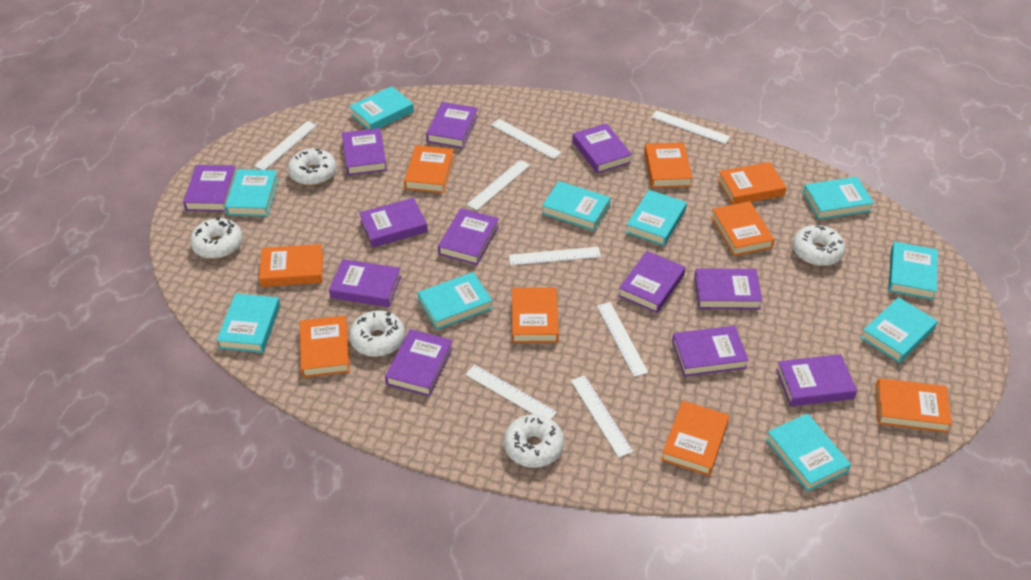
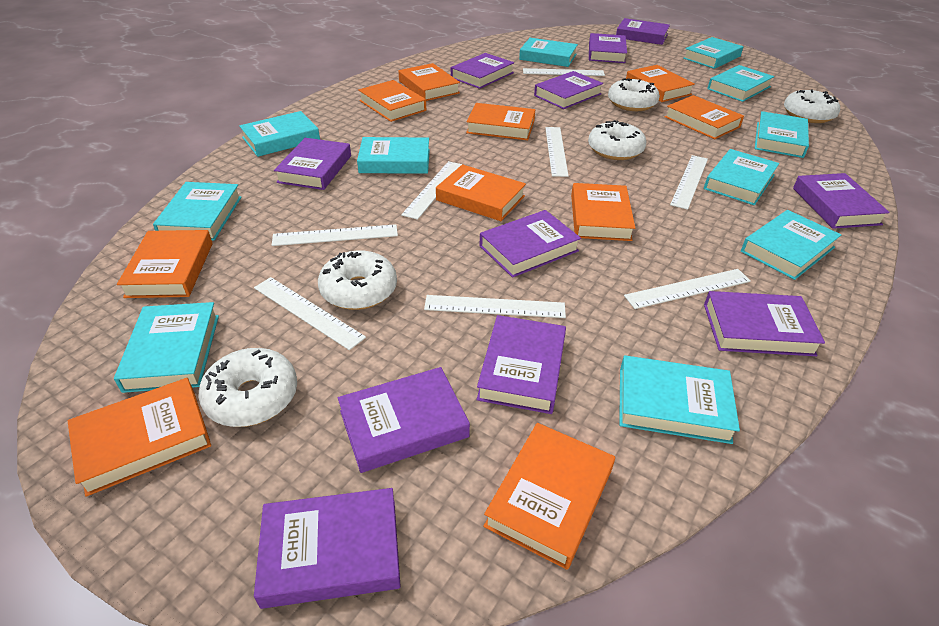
orange book: 9 -> 10
purple book: 12 -> 11
turquoise book: 10 -> 11

